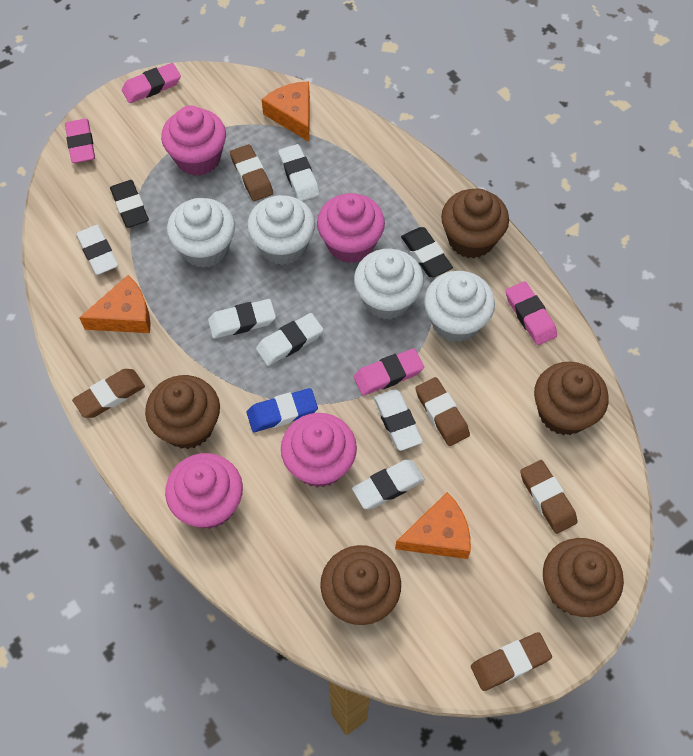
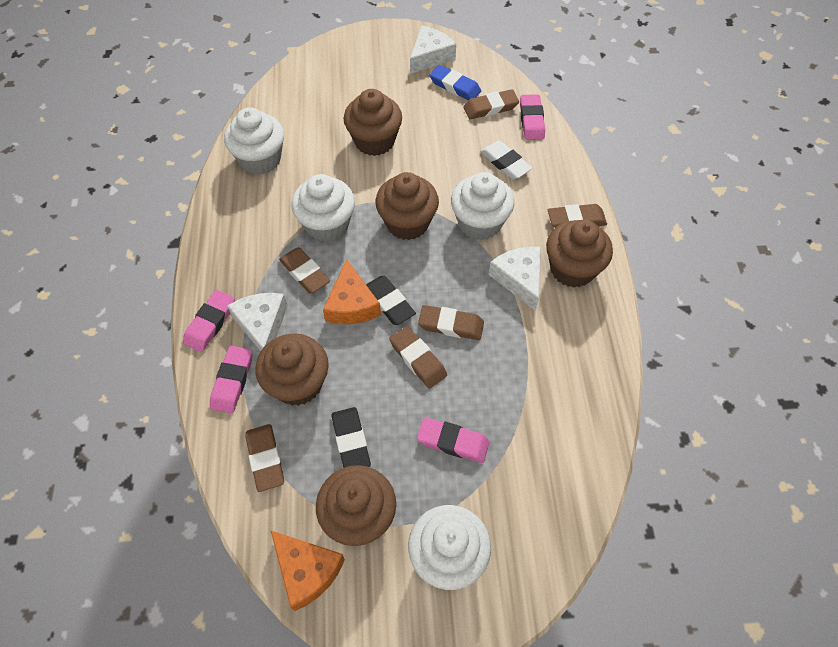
brown eraser: 5 -> 6
orange cheese: 3 -> 2
pink cupcake: 4 -> 0
white cheese: 0 -> 3
white eraser: 6 -> 1

